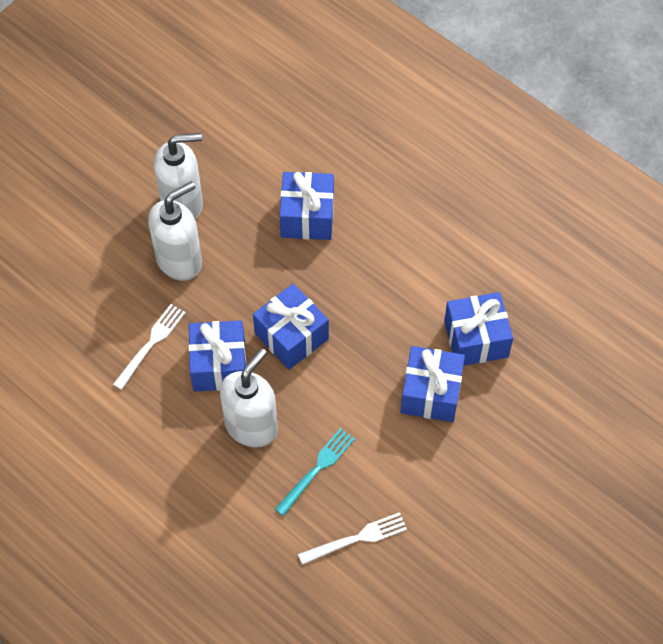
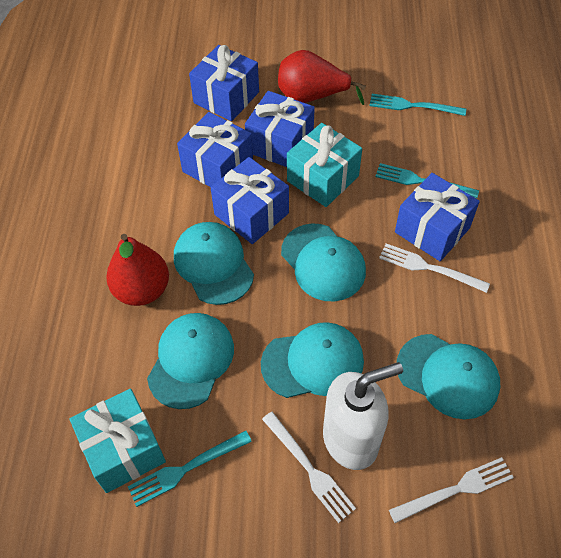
red pear: 0 -> 2
turquoise cap: 0 -> 5
turquoise fork: 1 -> 3
turquoise gift: 0 -> 2
white fork: 2 -> 3
white soap dispenser: 3 -> 1

